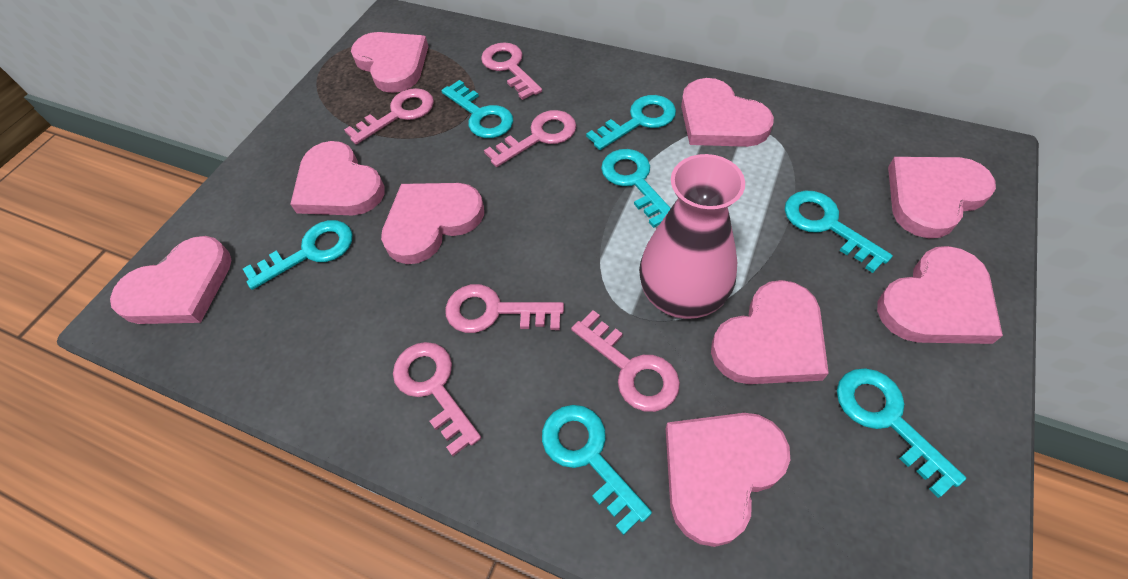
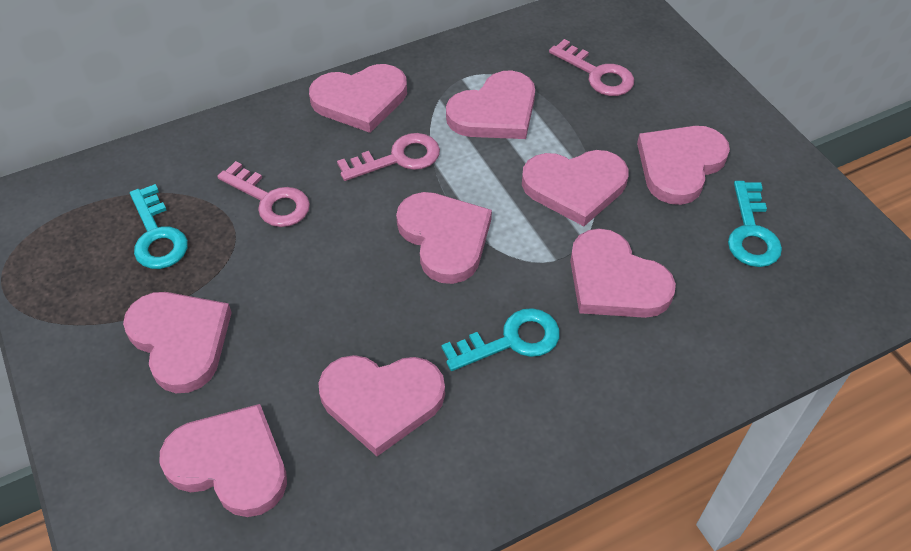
pink key: 6 -> 3
pink vase: 1 -> 0
turquoise key: 7 -> 3

